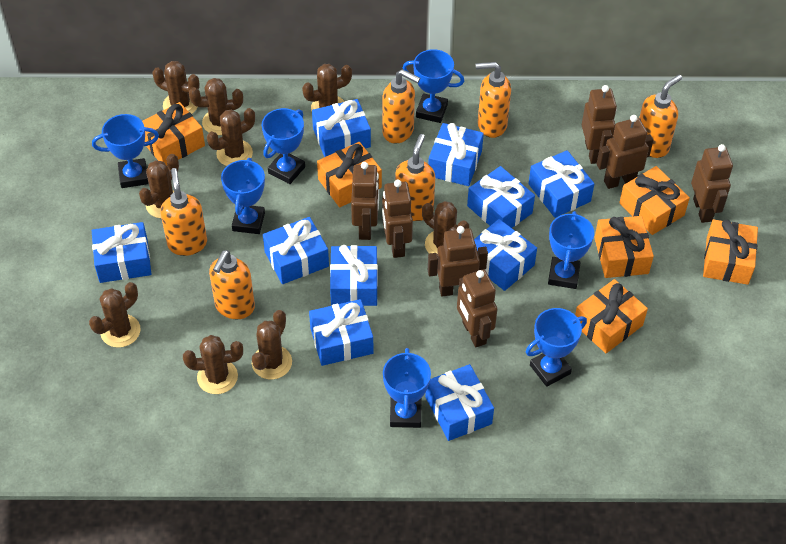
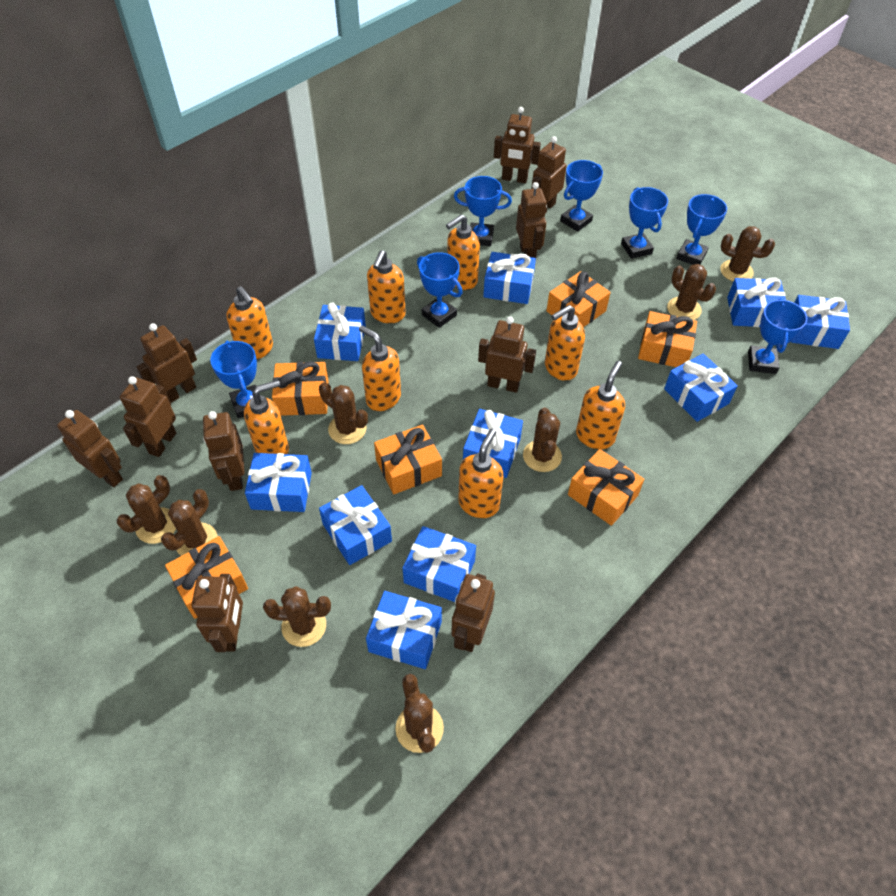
brown cactus: 9 -> 8
brown robot: 7 -> 10
orange soap dispenser: 6 -> 8

